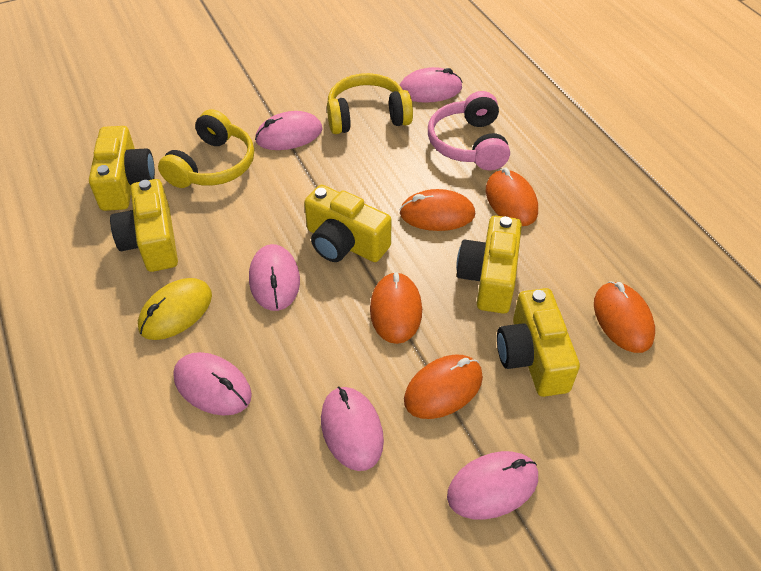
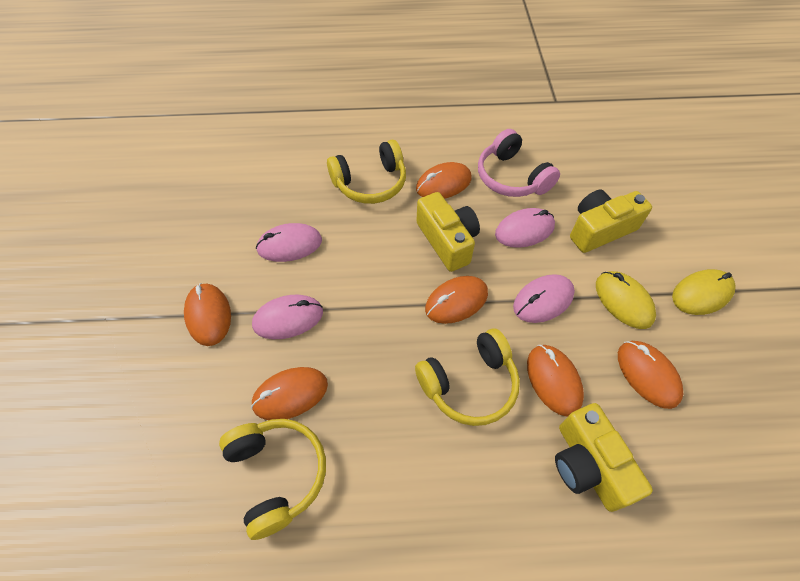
orange mouse: 5 -> 6
pink mouse: 6 -> 4
yellow camera: 5 -> 3
yellow headphones: 2 -> 3
yellow mouse: 1 -> 2

